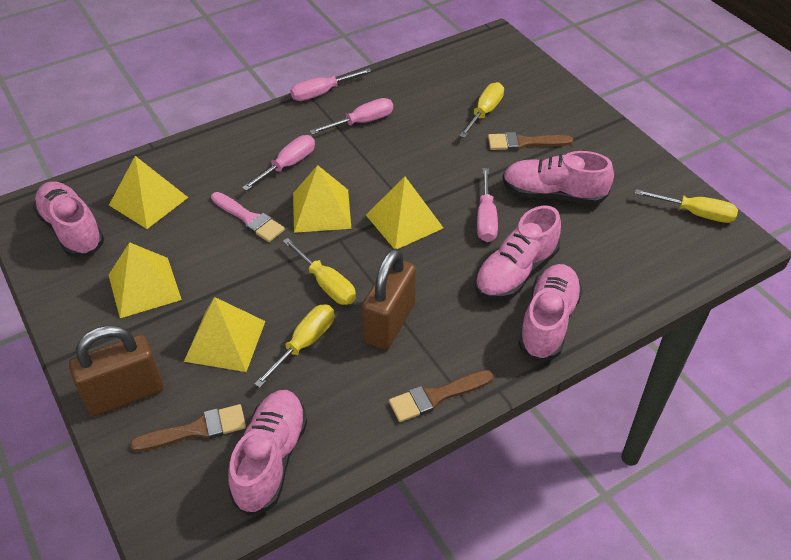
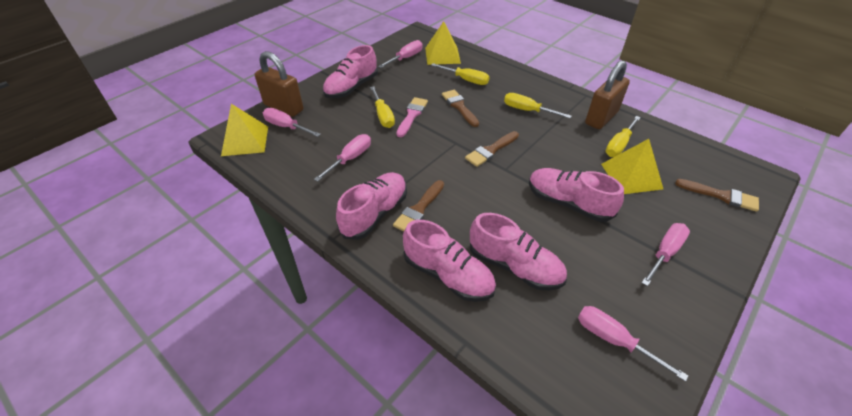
brown brush: 3 -> 4
pink screwdriver: 4 -> 5
yellow pyramid: 5 -> 3

